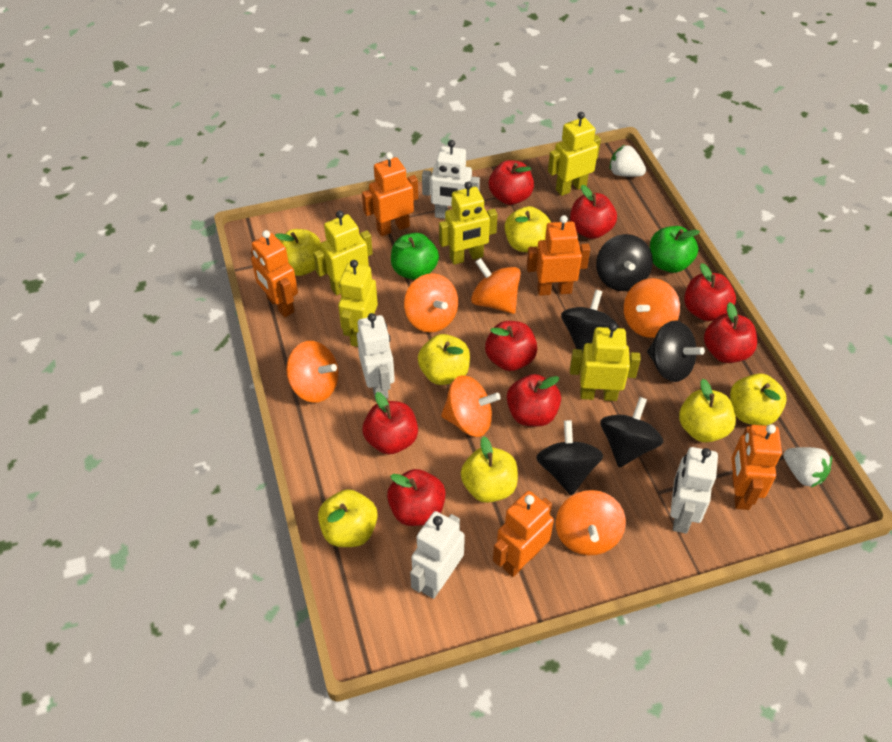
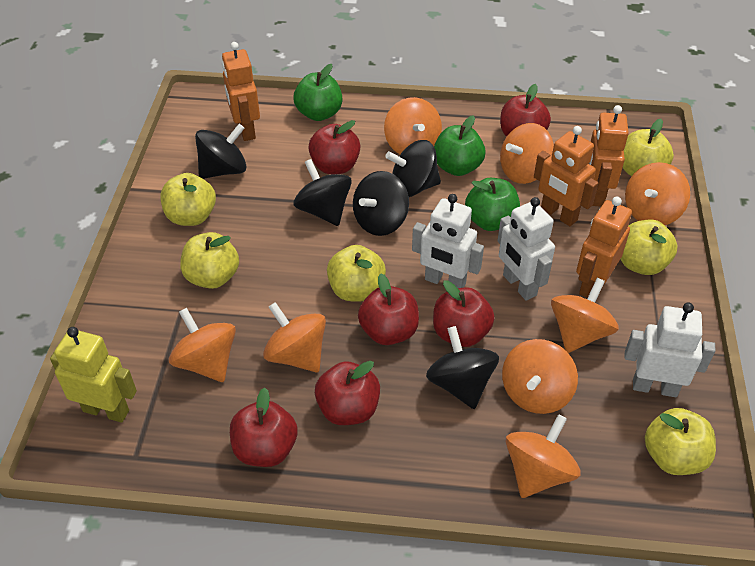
green apple: 2 -> 3
orange robot: 5 -> 4
orange spinning top: 6 -> 8
red apple: 8 -> 6
white robot: 4 -> 3
white strawberry: 2 -> 0
yellow apple: 7 -> 6
yellow robot: 5 -> 1

